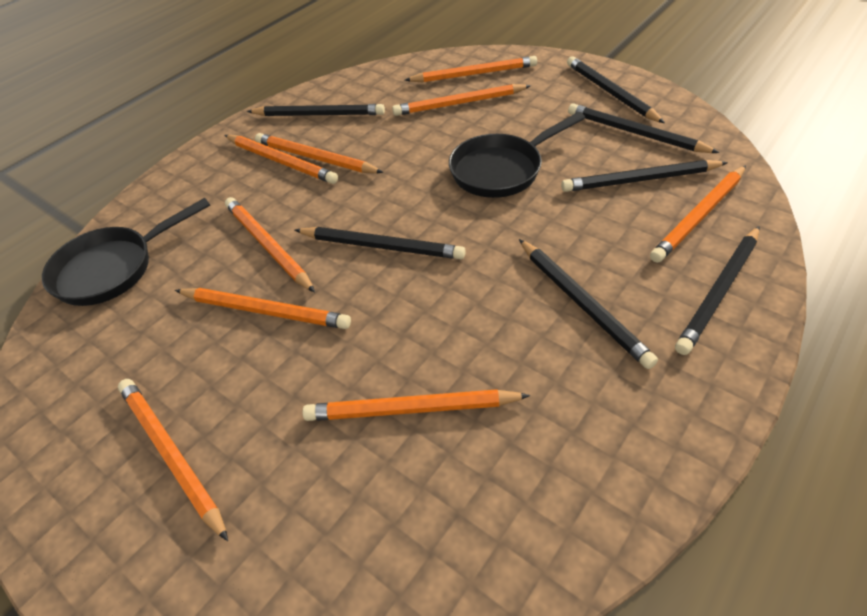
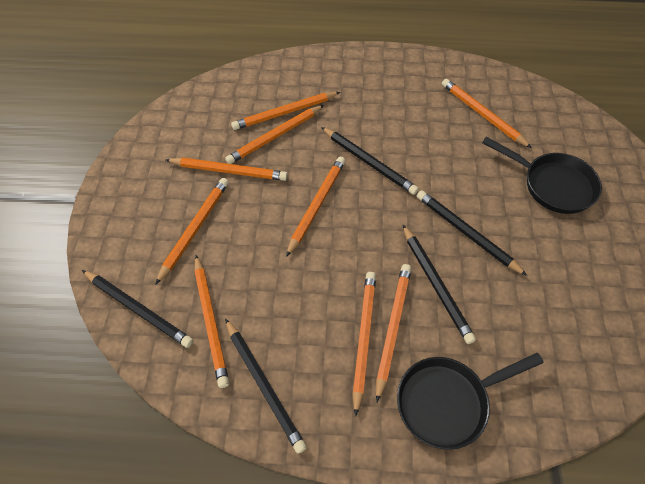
black pencil: 7 -> 5

